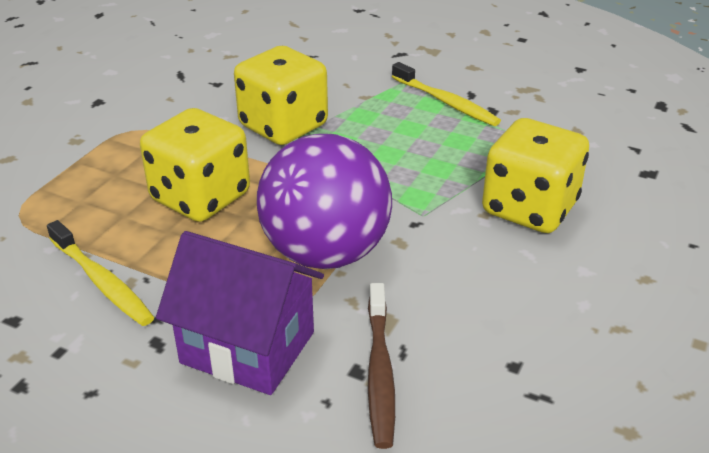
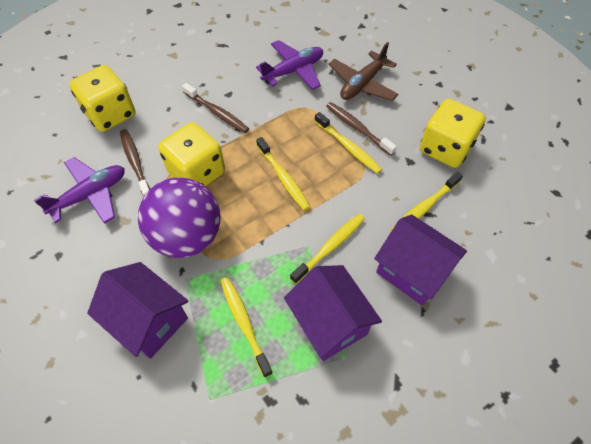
brown plane: 0 -> 1
brown toothbrush: 1 -> 3
purple house: 1 -> 3
purple plane: 0 -> 2
yellow toothbrush: 2 -> 5

